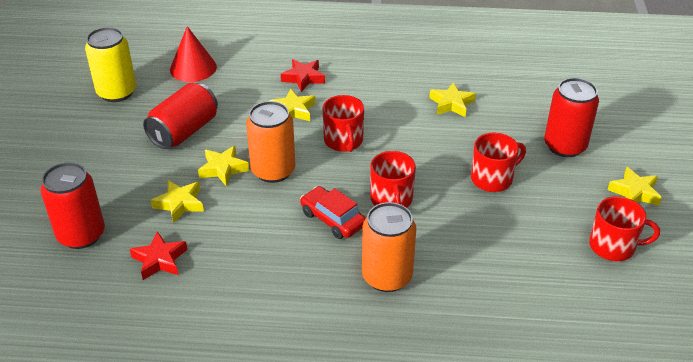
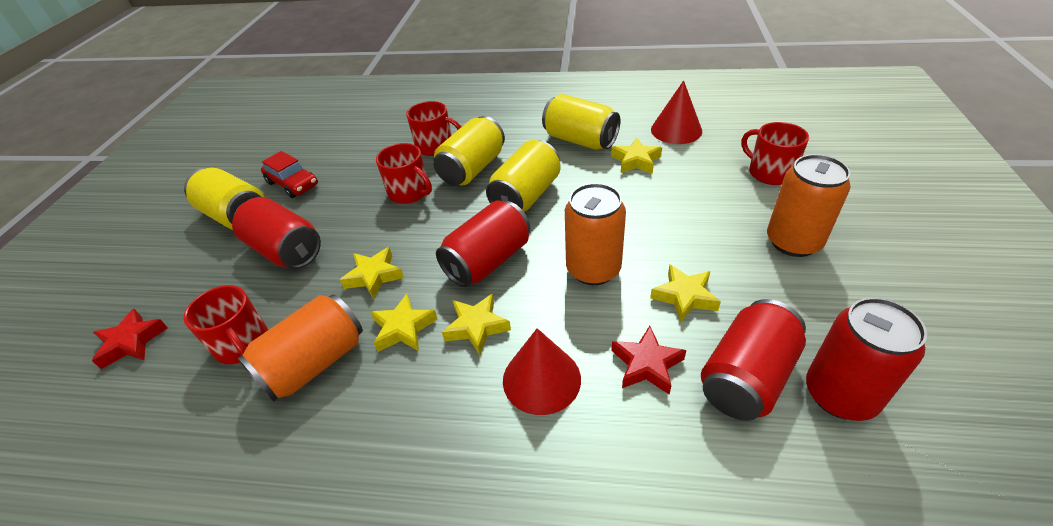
orange can: 2 -> 3
red can: 3 -> 4
red cone: 1 -> 2
yellow can: 1 -> 4

